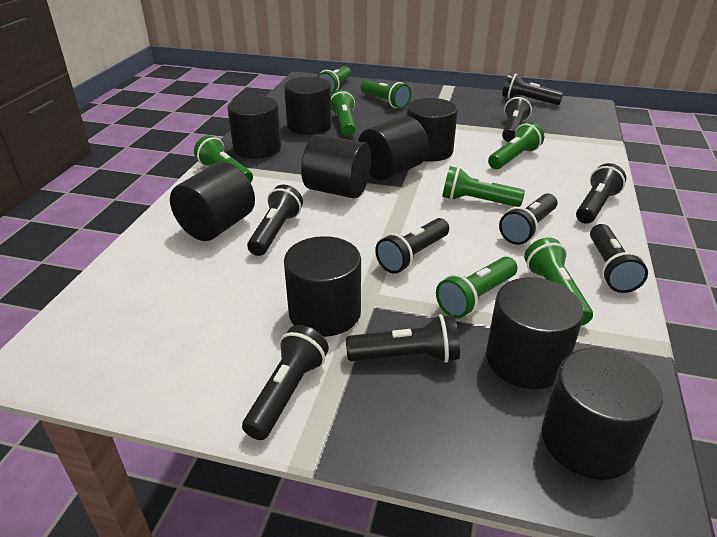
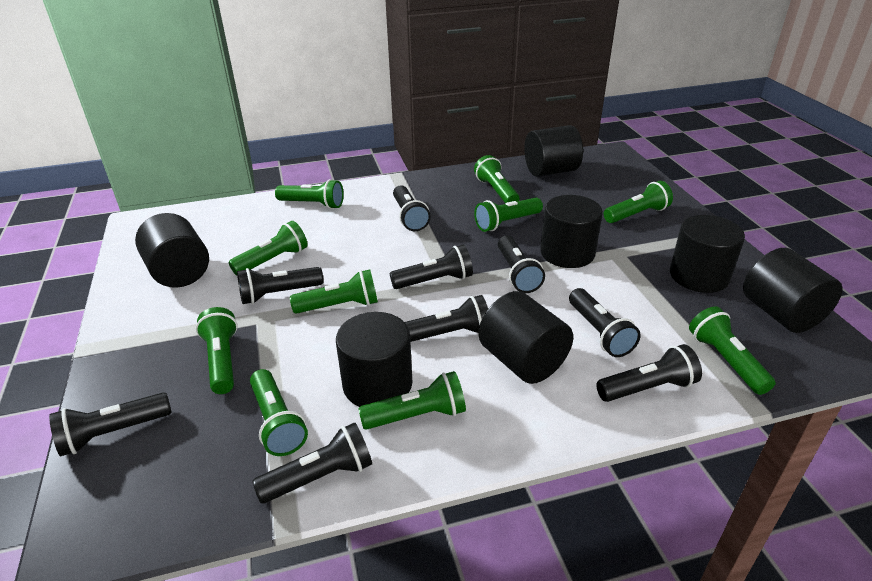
black cylinder: 9 -> 7
green flashlight: 8 -> 10

